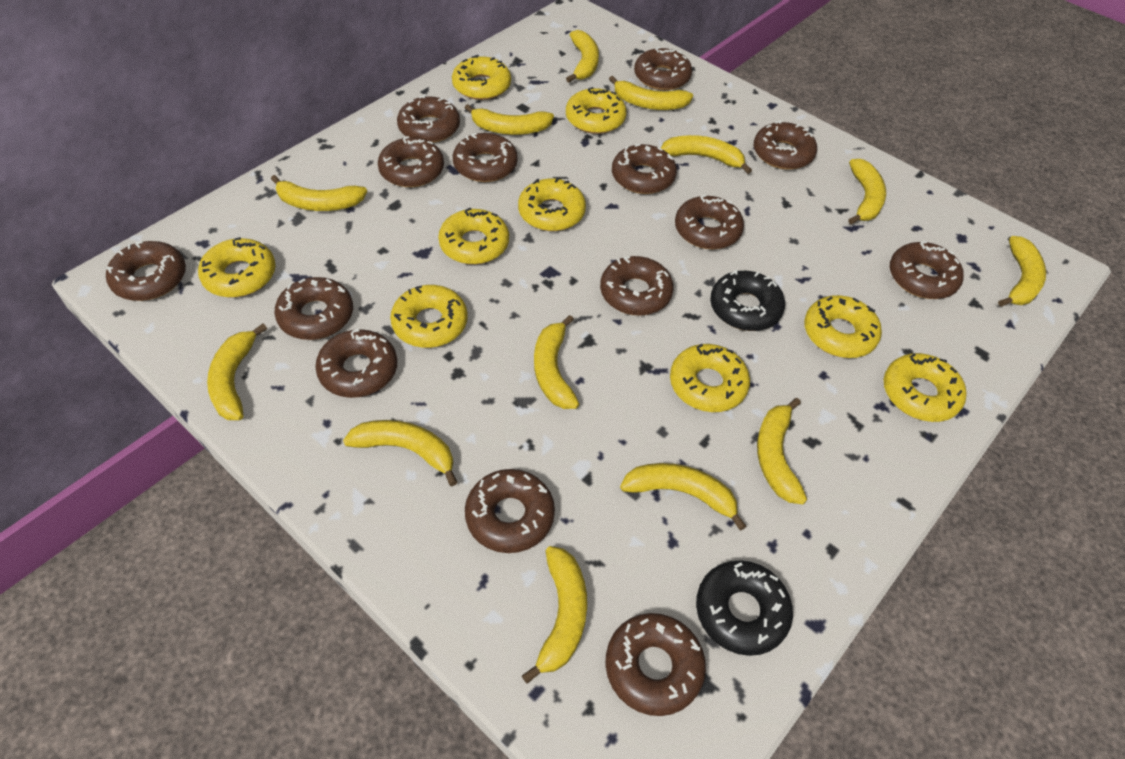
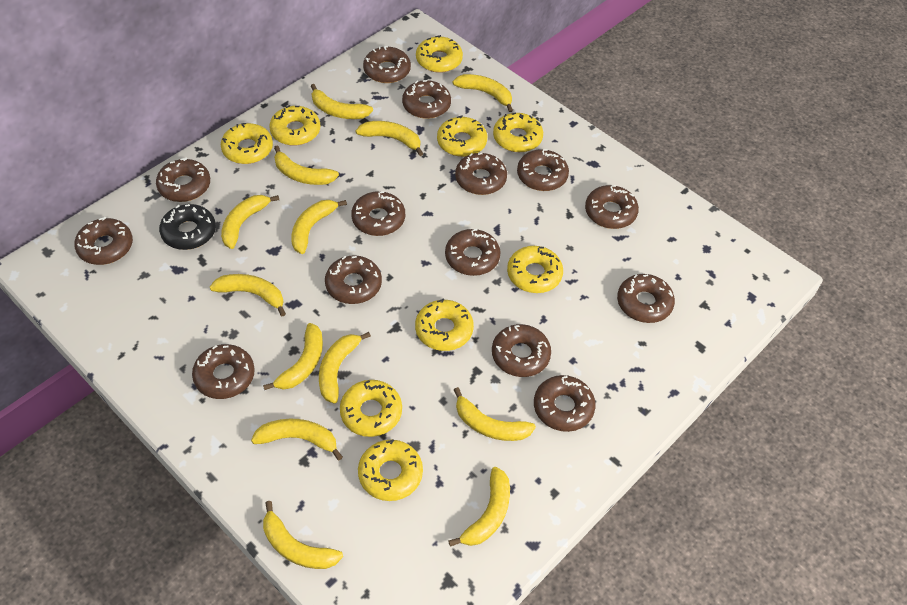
black donut: 2 -> 1

